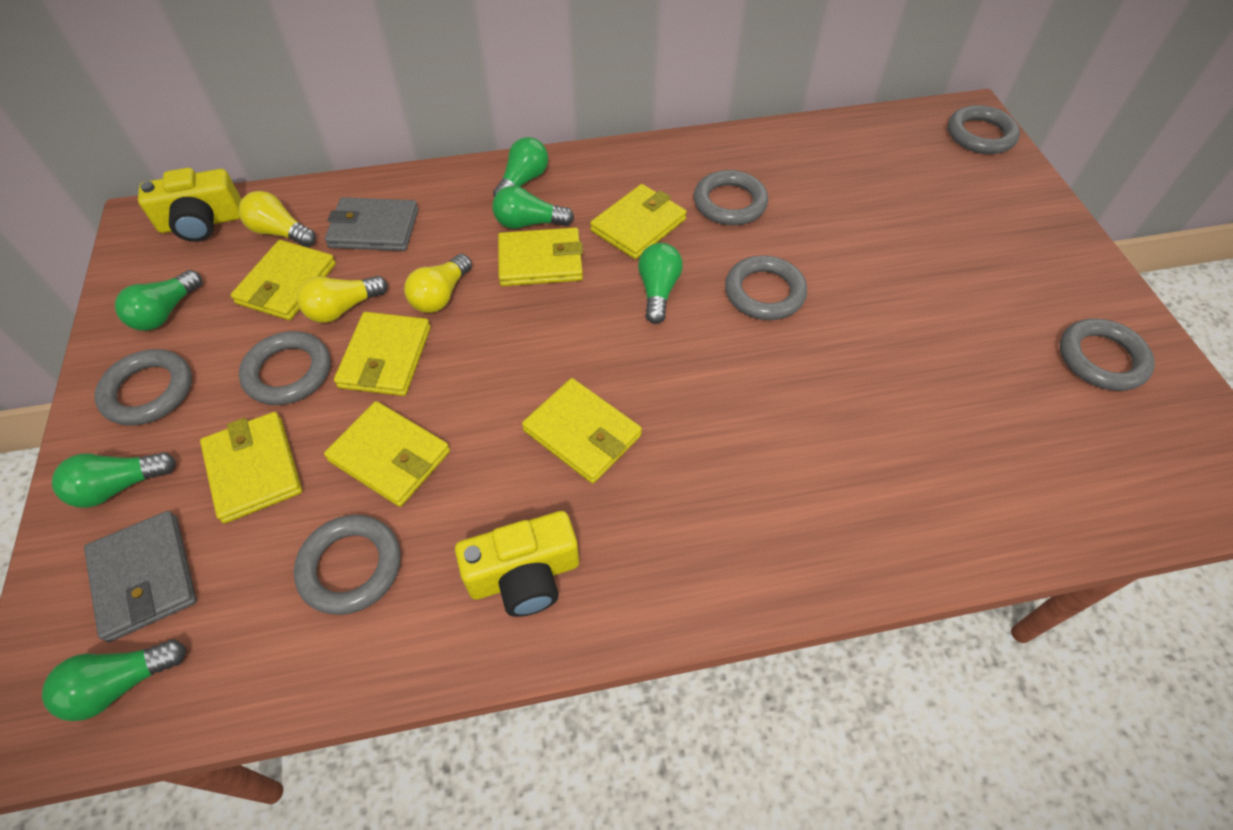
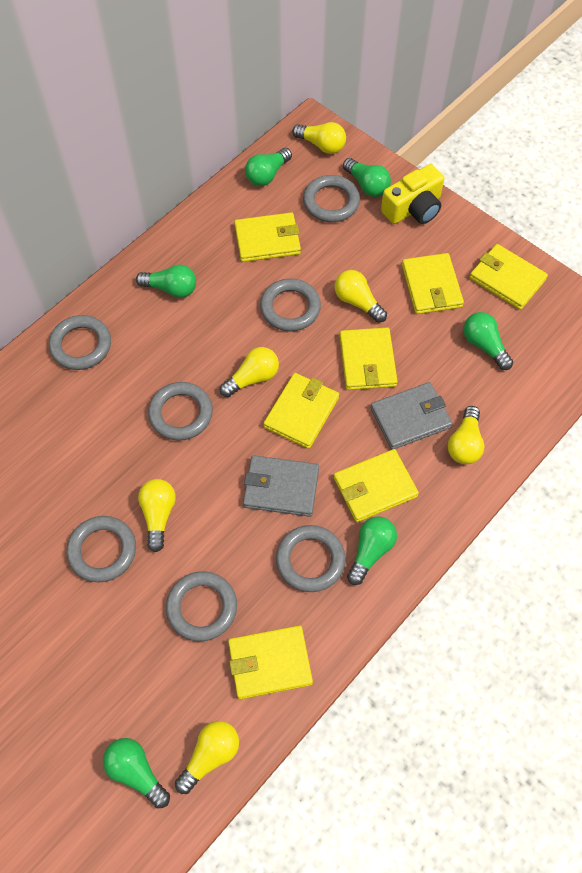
yellow camera: 2 -> 1
yellow light bulb: 3 -> 6

